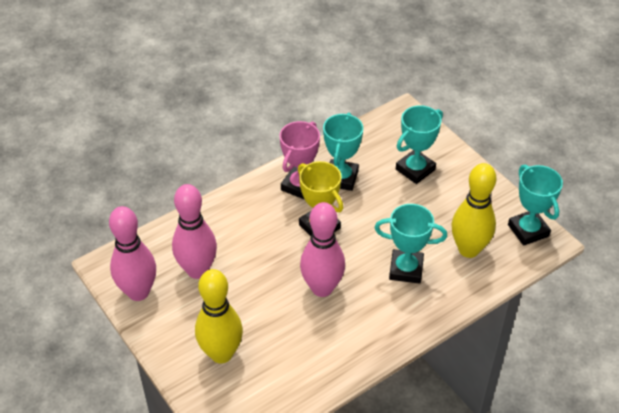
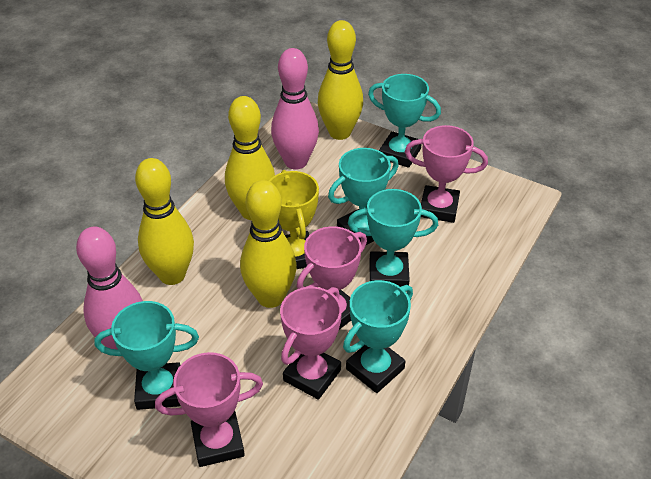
pink bowling pin: 3 -> 2
pink trophy: 1 -> 4
turquoise trophy: 4 -> 5
yellow bowling pin: 2 -> 4

